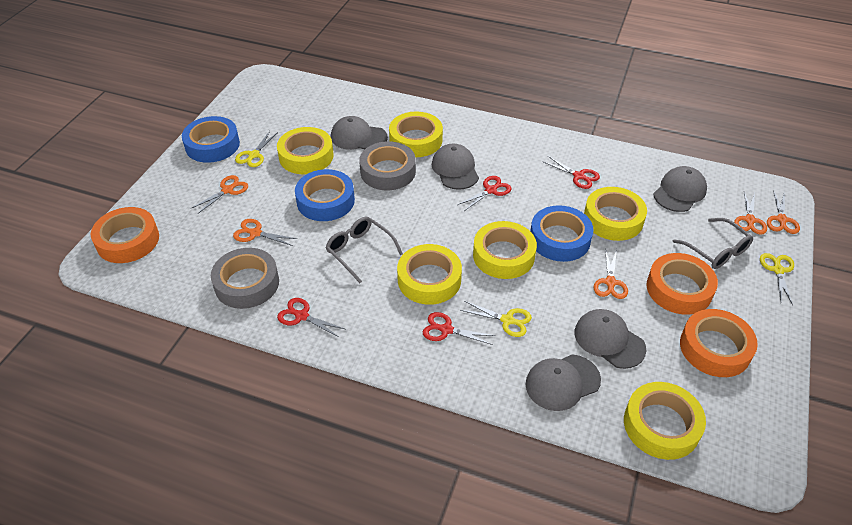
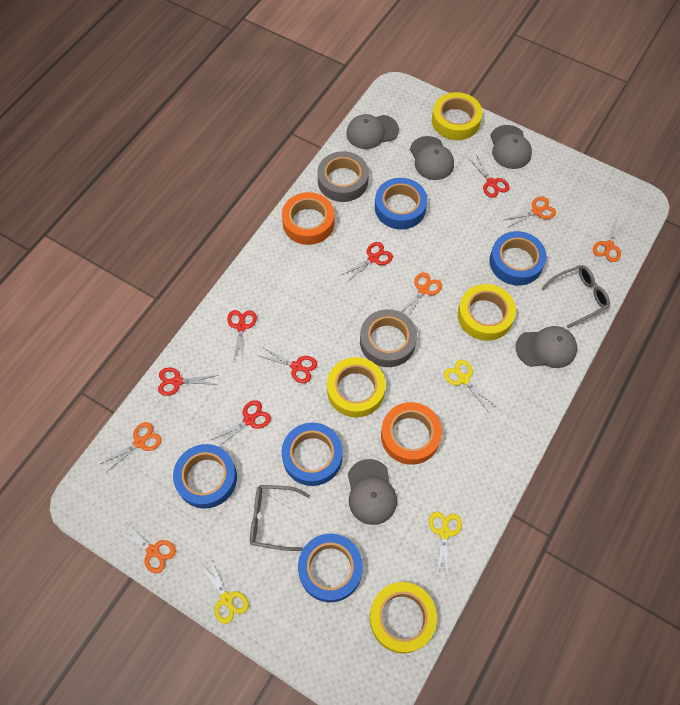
blue tape: 3 -> 5
orange tape: 3 -> 2
red scissors: 4 -> 6
yellow tape: 6 -> 4

